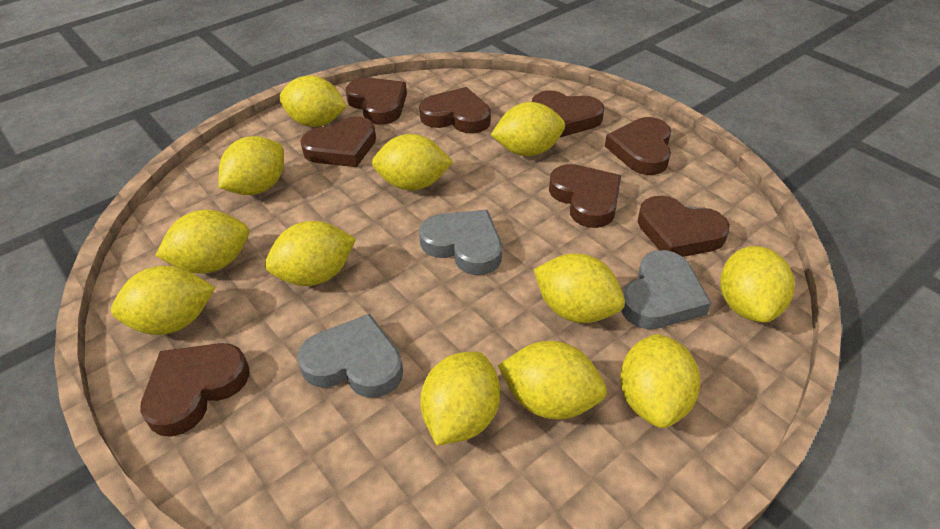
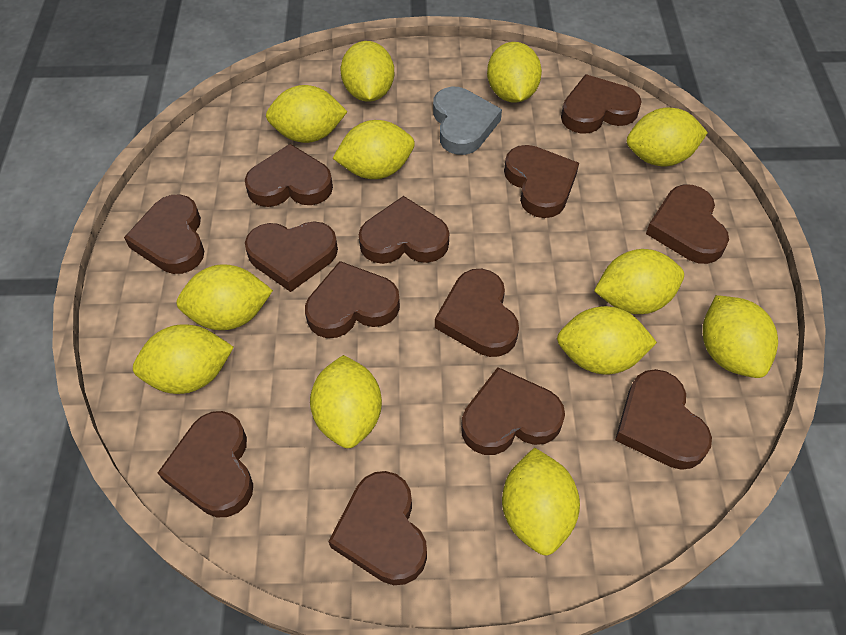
brown heart: 8 -> 13
grey heart: 3 -> 1

